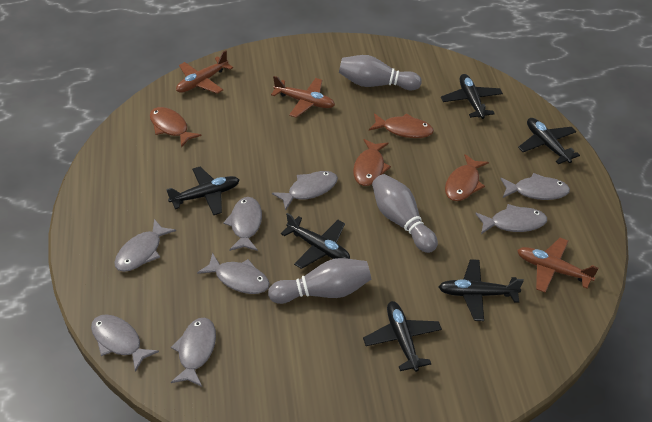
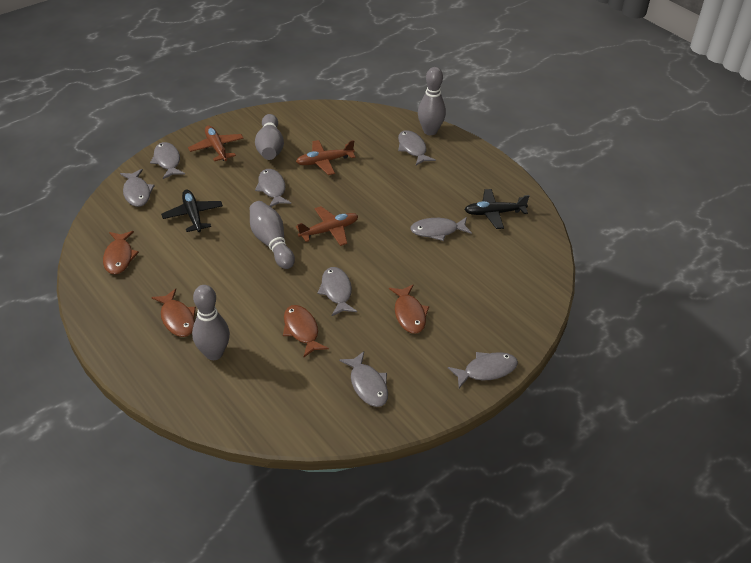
black plane: 6 -> 2
grey bowling pin: 3 -> 4

